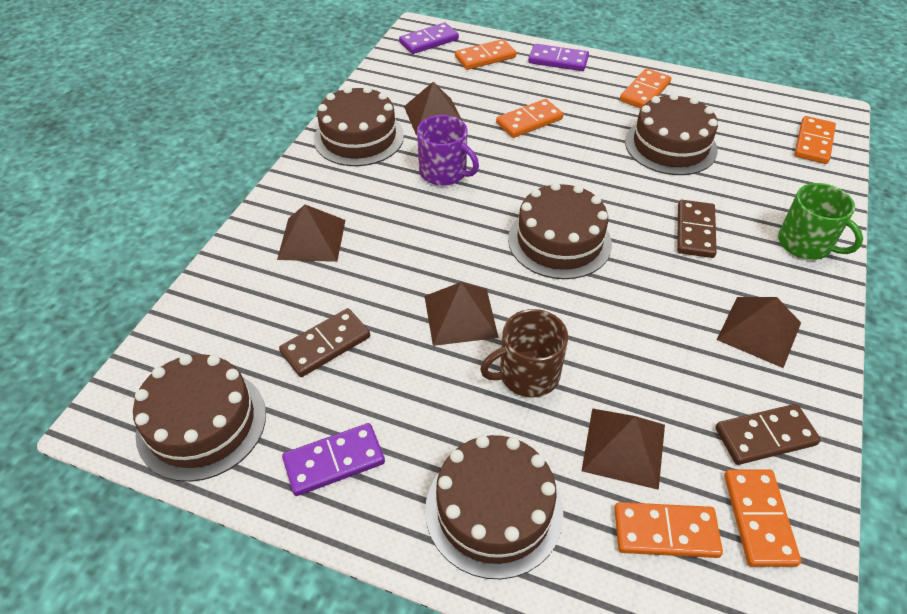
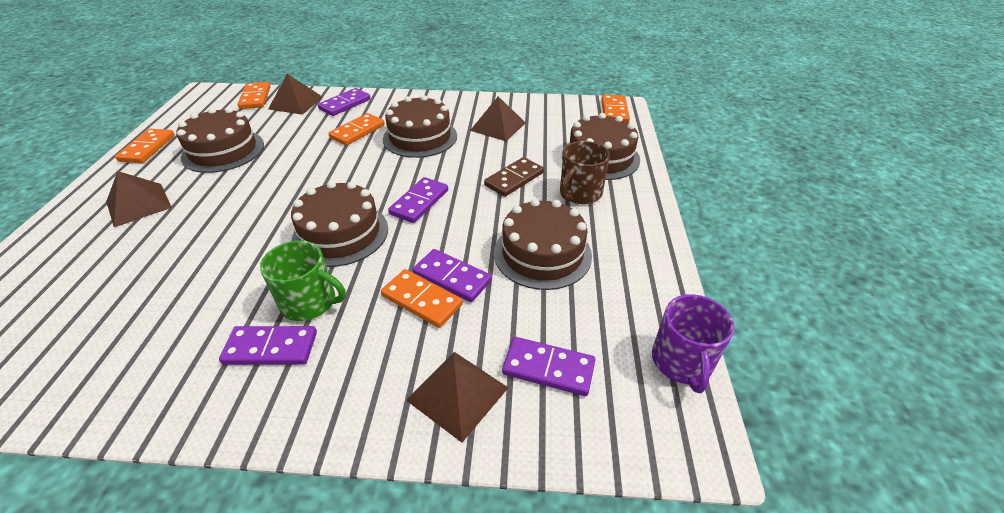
brown domino: 3 -> 1
brown pyramid: 5 -> 4
orange domino: 6 -> 5
purple domino: 3 -> 5

